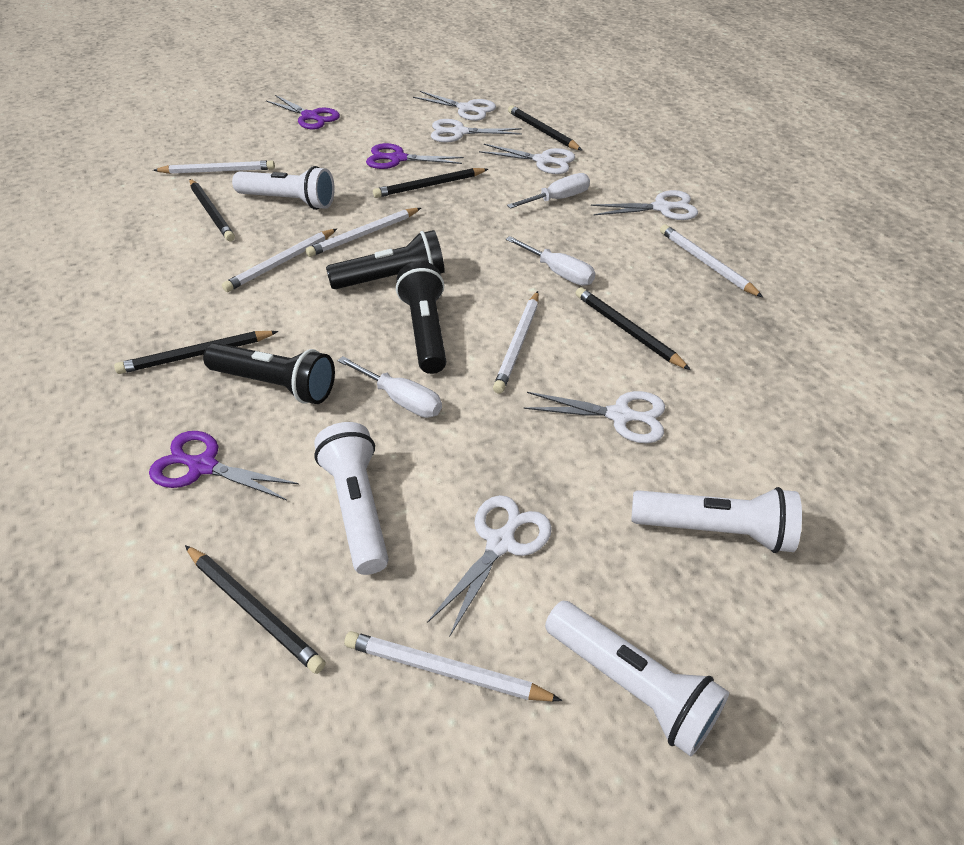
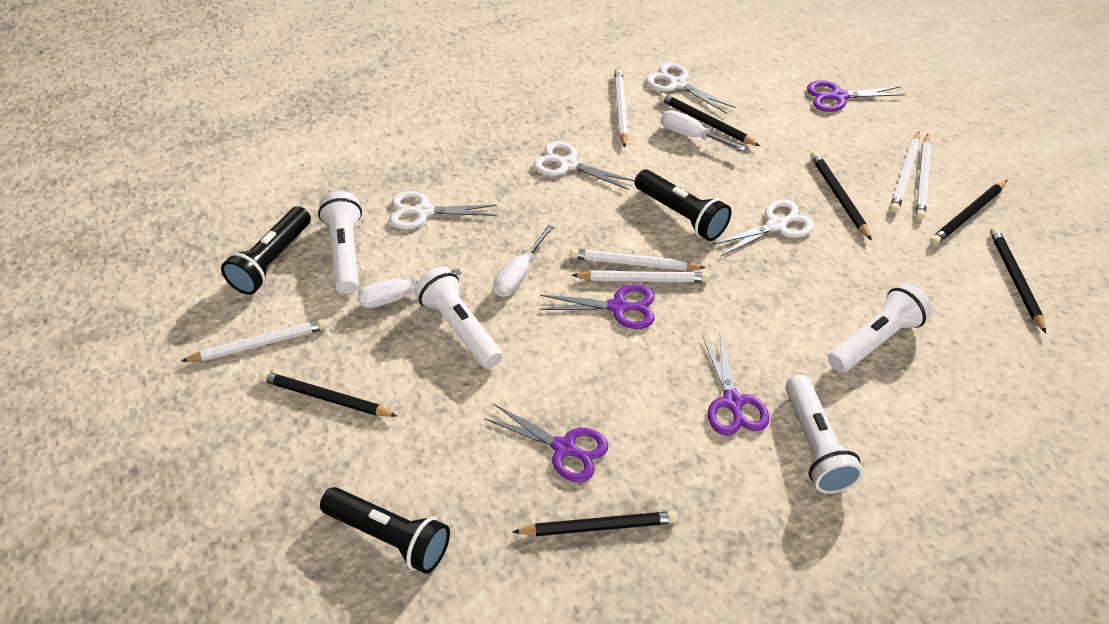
purple scissors: 3 -> 4
white scissors: 6 -> 4

